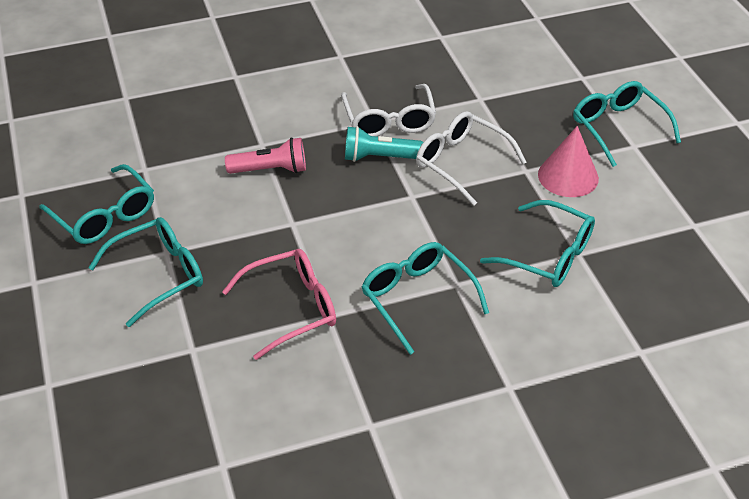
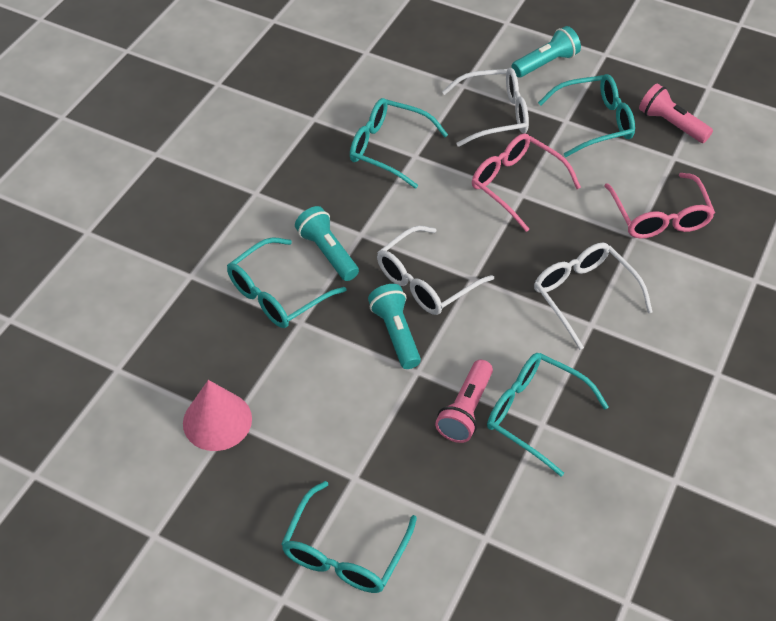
pink flashlight: 1 -> 2
pink glasses: 1 -> 2
turquoise flashlight: 1 -> 3
white glasses: 2 -> 3

